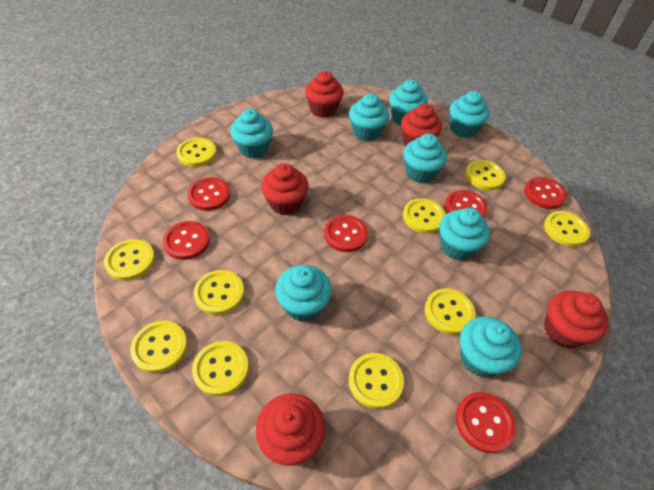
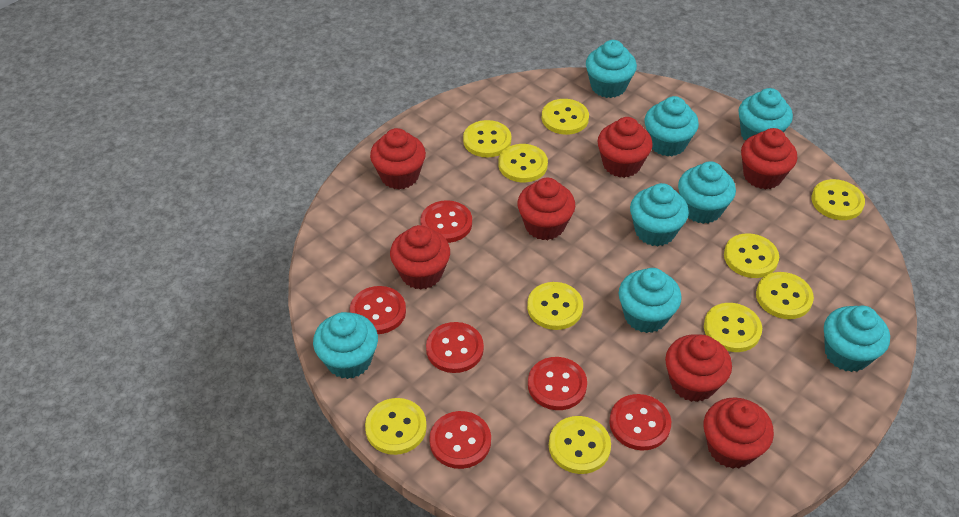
red cupcake: 5 -> 7

